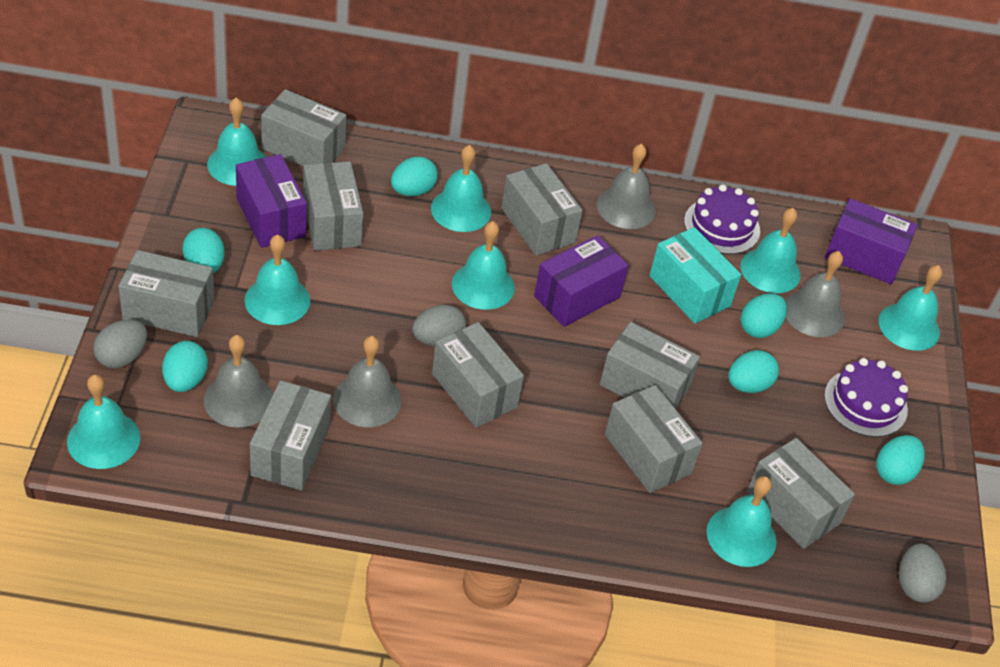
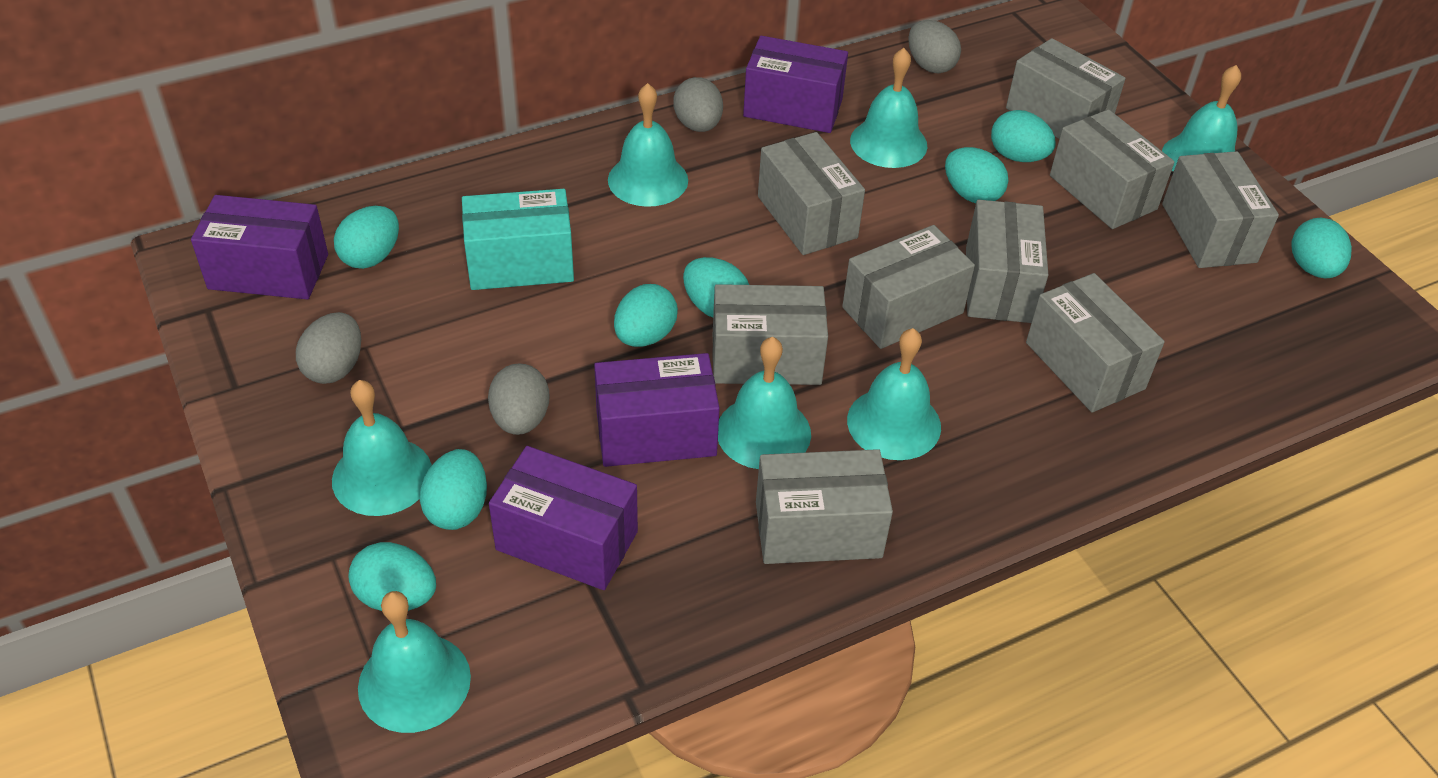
grey bell: 4 -> 0
grey egg: 3 -> 4
purple box: 3 -> 4
purple cake: 2 -> 0
turquoise bell: 8 -> 7
turquoise egg: 6 -> 8

